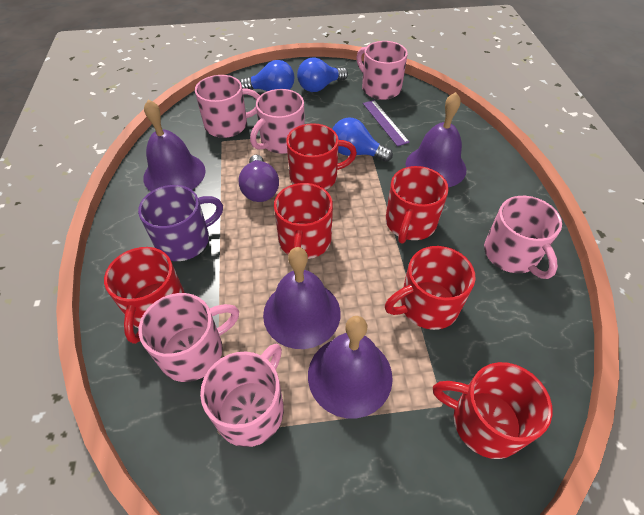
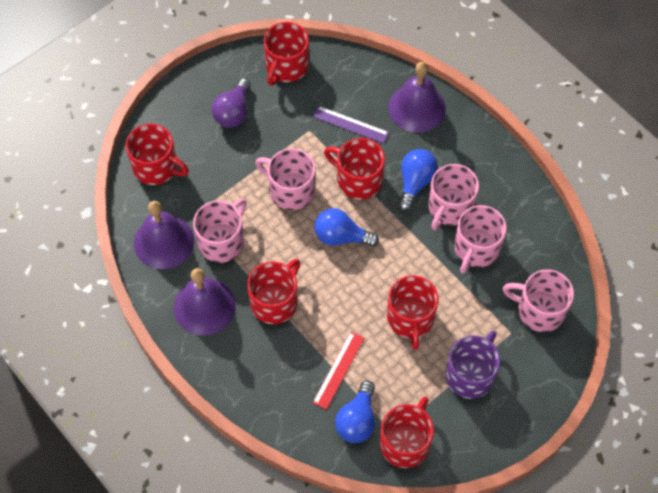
pink mug: 6 -> 5
purple bell: 4 -> 3
red ruler: 0 -> 1

